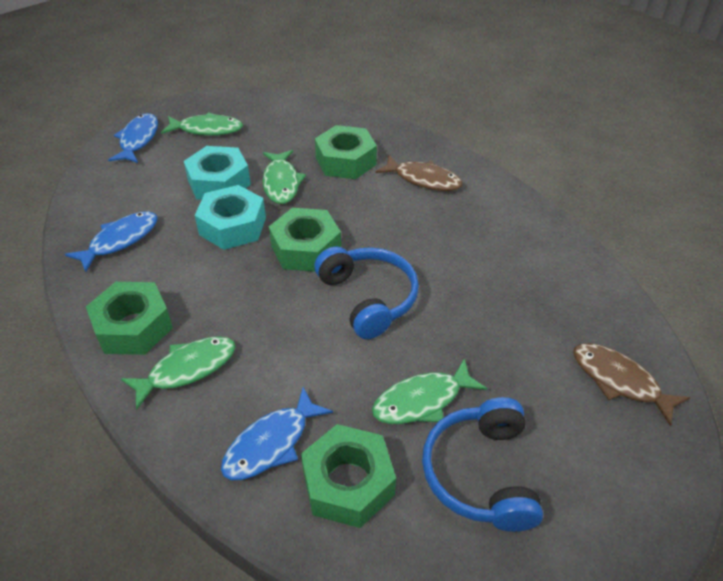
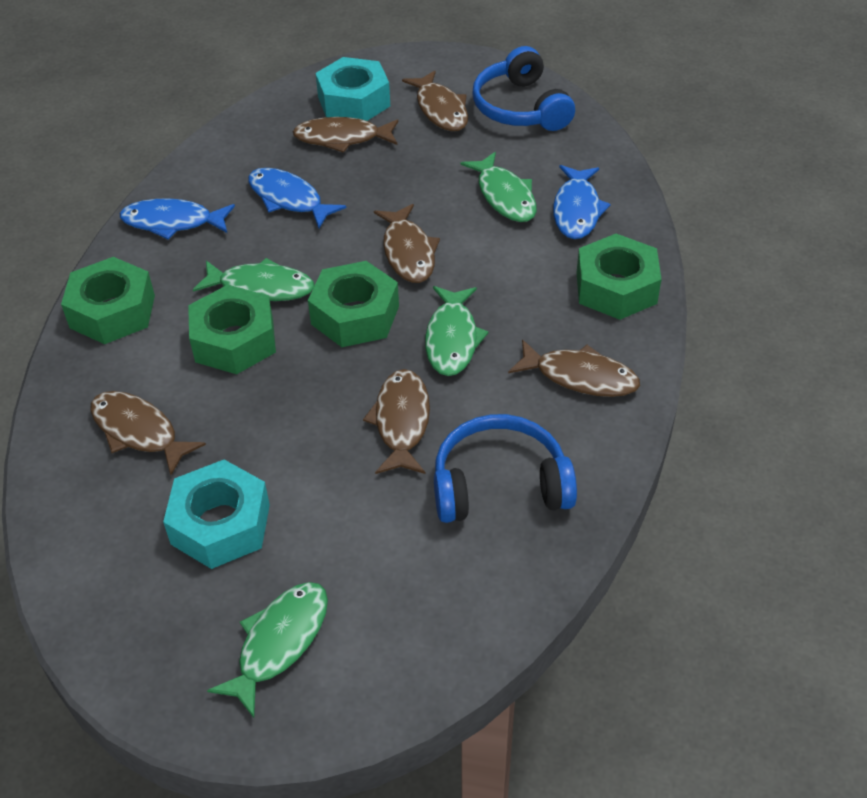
brown fish: 2 -> 6

